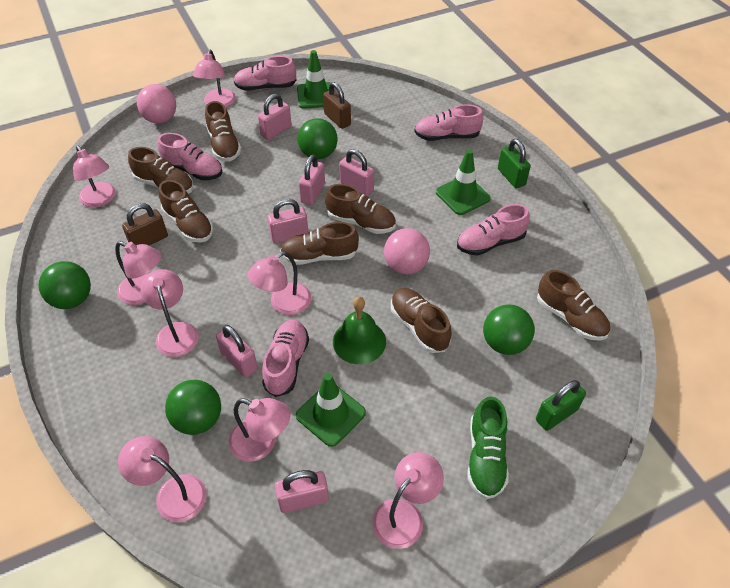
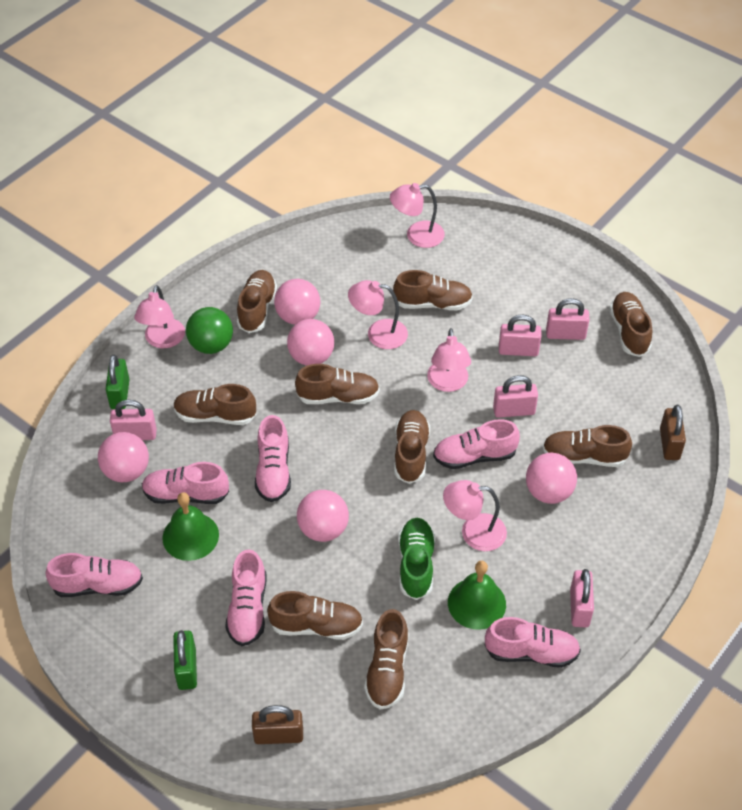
brown shoe: 7 -> 9
green ball: 4 -> 1
green bell: 1 -> 2
green traffic cone: 3 -> 0
pink ball: 2 -> 5
pink lamp: 8 -> 5
pink padlock: 6 -> 5
pink shoe: 5 -> 6

